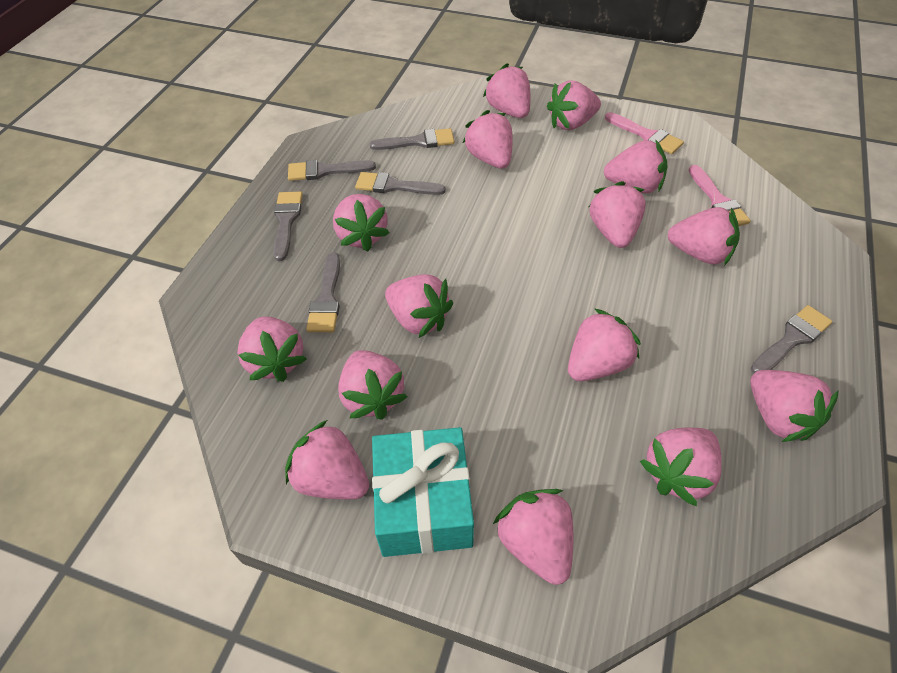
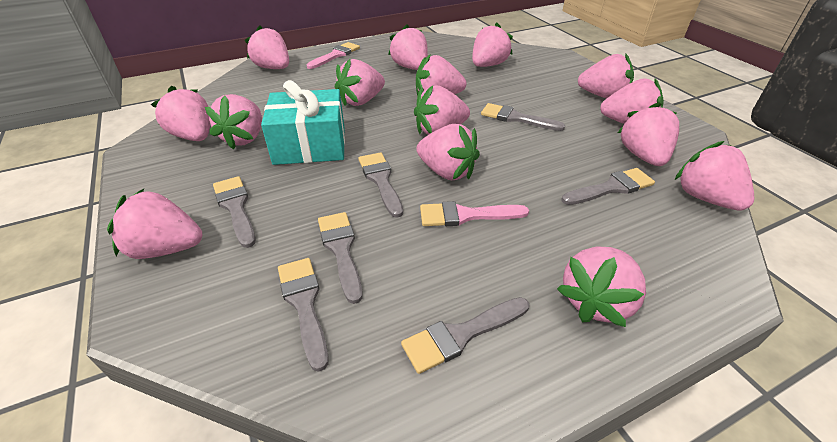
grey brush: 6 -> 7

